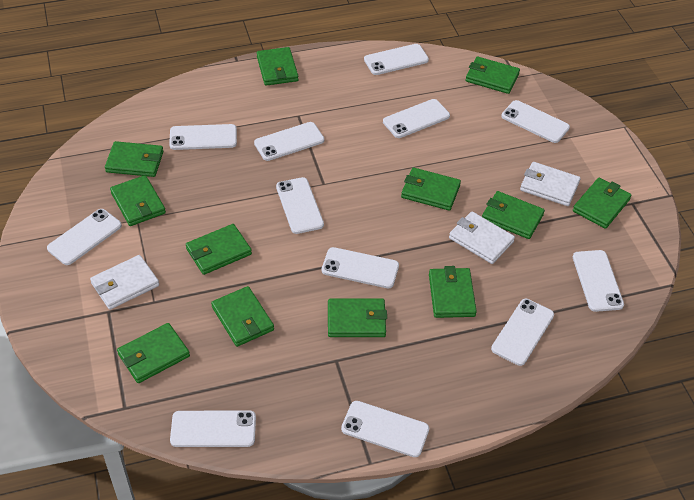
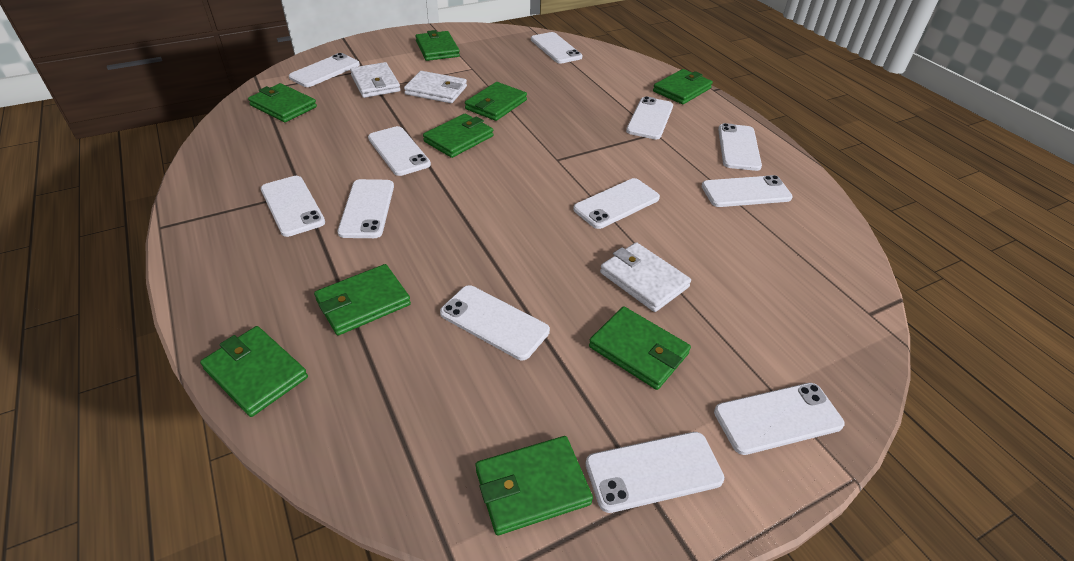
green wallet: 12 -> 9

